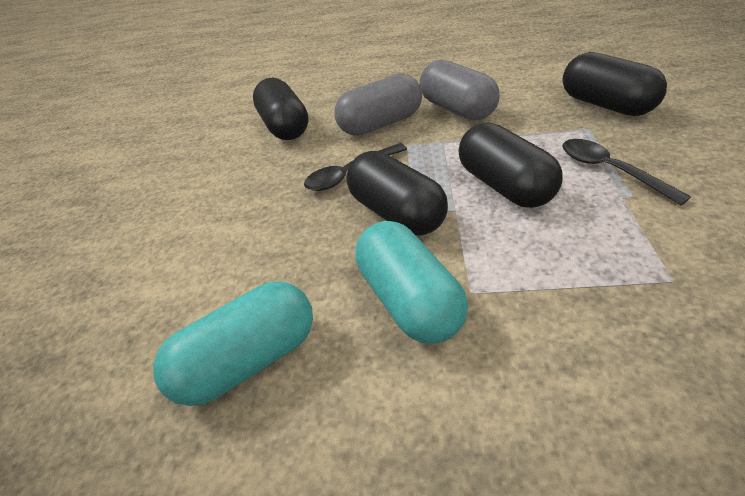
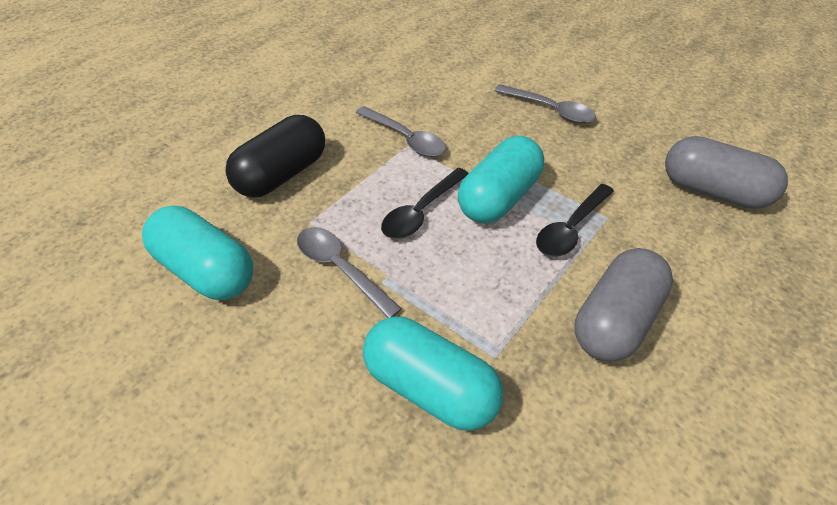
black capsule: 4 -> 1
grey spoon: 0 -> 3
turquoise capsule: 2 -> 3

